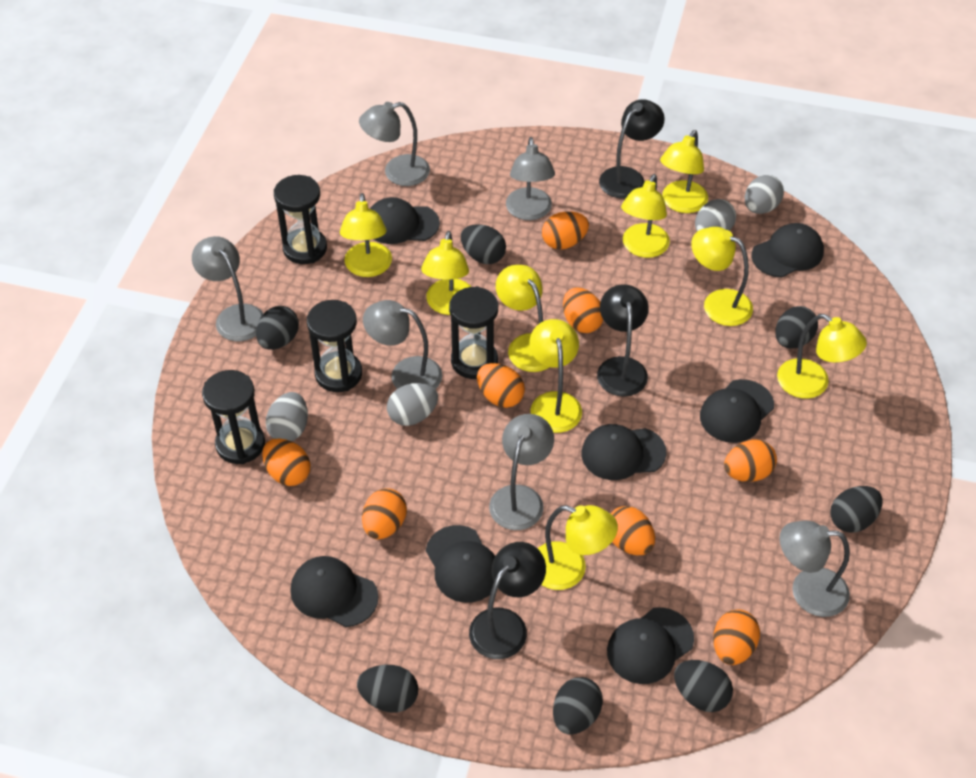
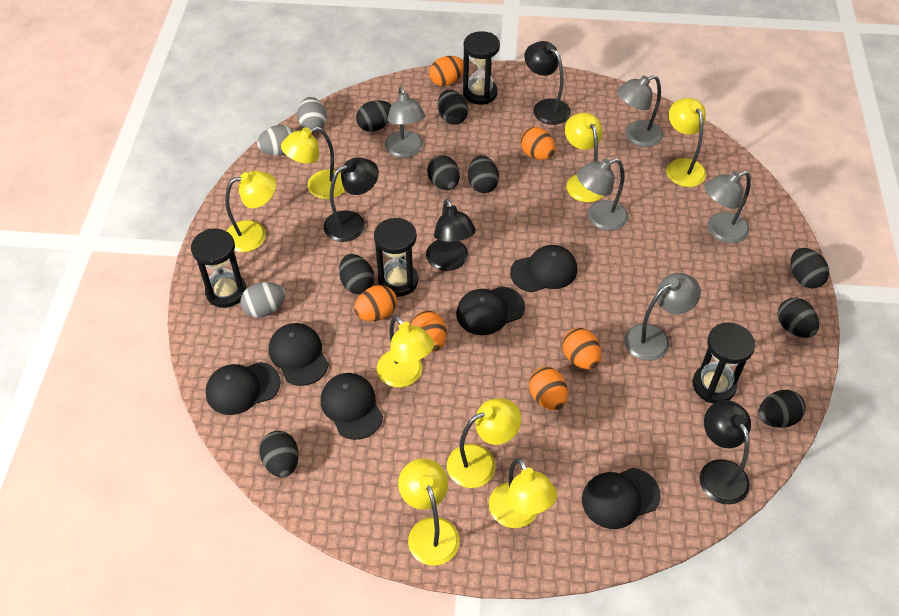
black cap: 7 -> 6
black egg: 7 -> 9
black lamp: 3 -> 4
grey egg: 4 -> 3
grey lamp: 6 -> 5
orange egg: 8 -> 6
yellow lamp: 9 -> 8

